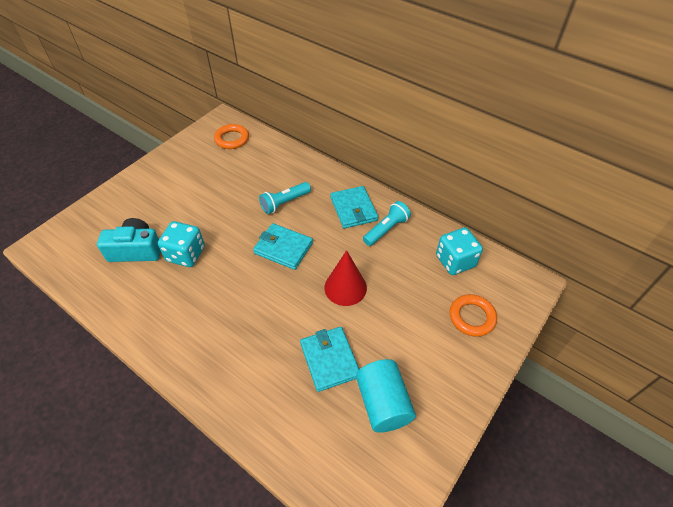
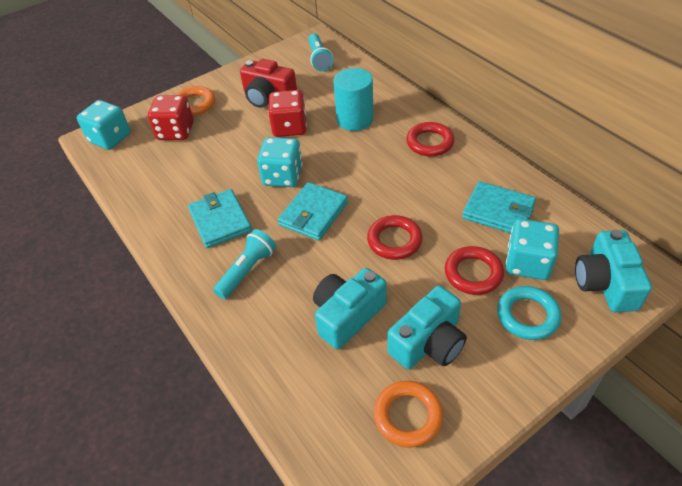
red camera: 0 -> 1
red cone: 1 -> 0
red dice: 0 -> 2
red ring: 0 -> 3
turquoise camera: 1 -> 3
turquoise dice: 2 -> 3
turquoise ring: 0 -> 1

